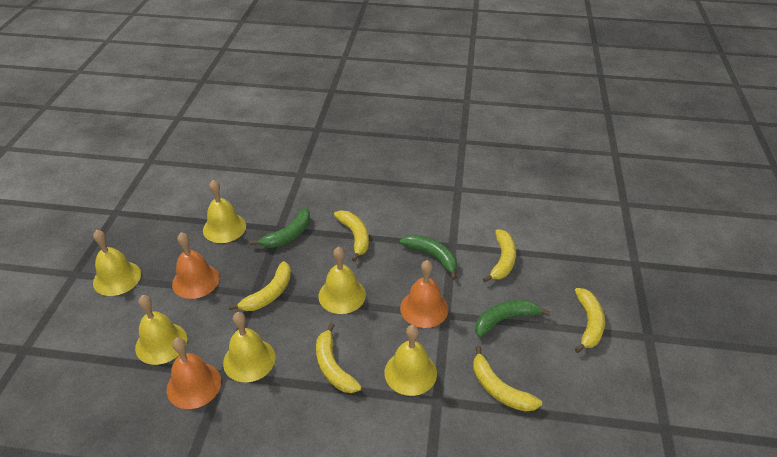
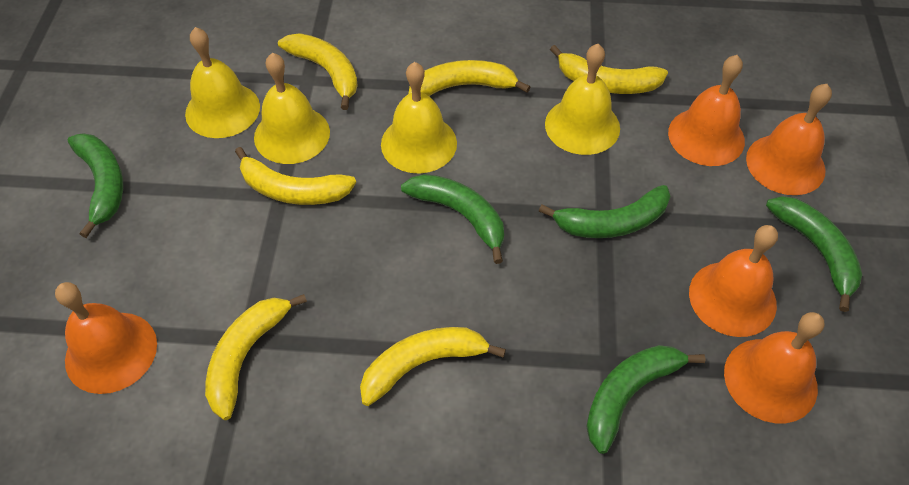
green banana: 3 -> 5
orange bell: 3 -> 5
yellow bell: 6 -> 4

